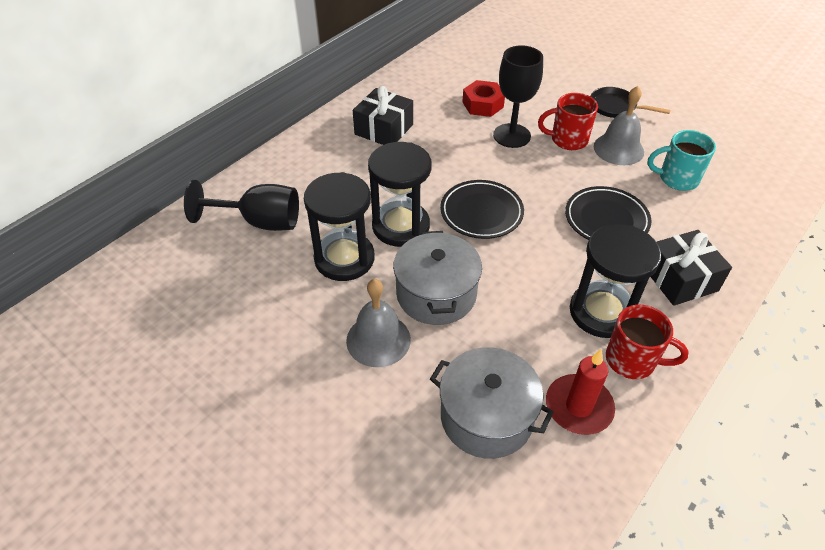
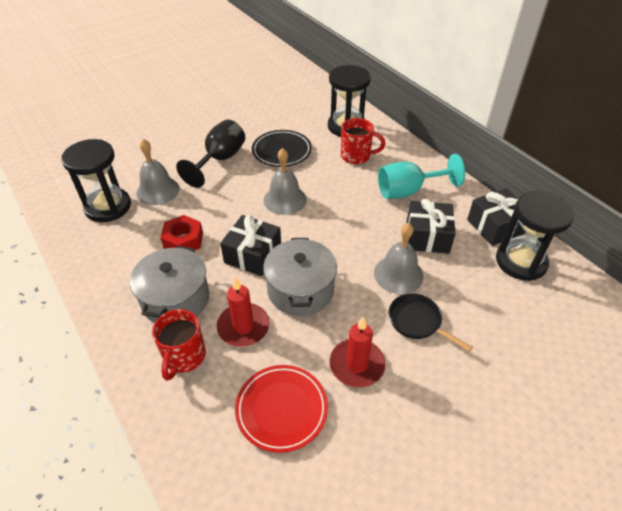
black gift: 2 -> 3
black goblet: 2 -> 1
black plate: 2 -> 1
grey bell: 2 -> 3
red candle: 1 -> 2
red plate: 0 -> 1
turquoise goblet: 0 -> 1
turquoise mug: 1 -> 0

